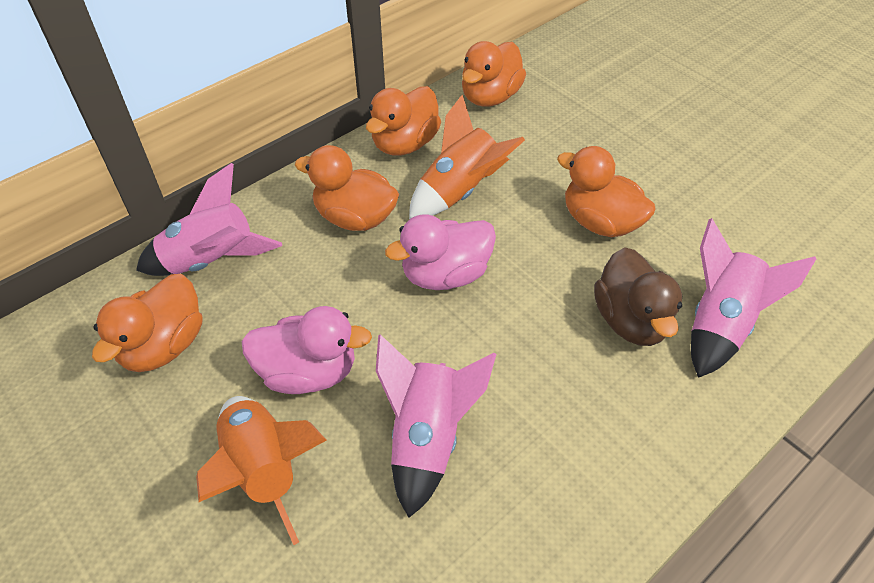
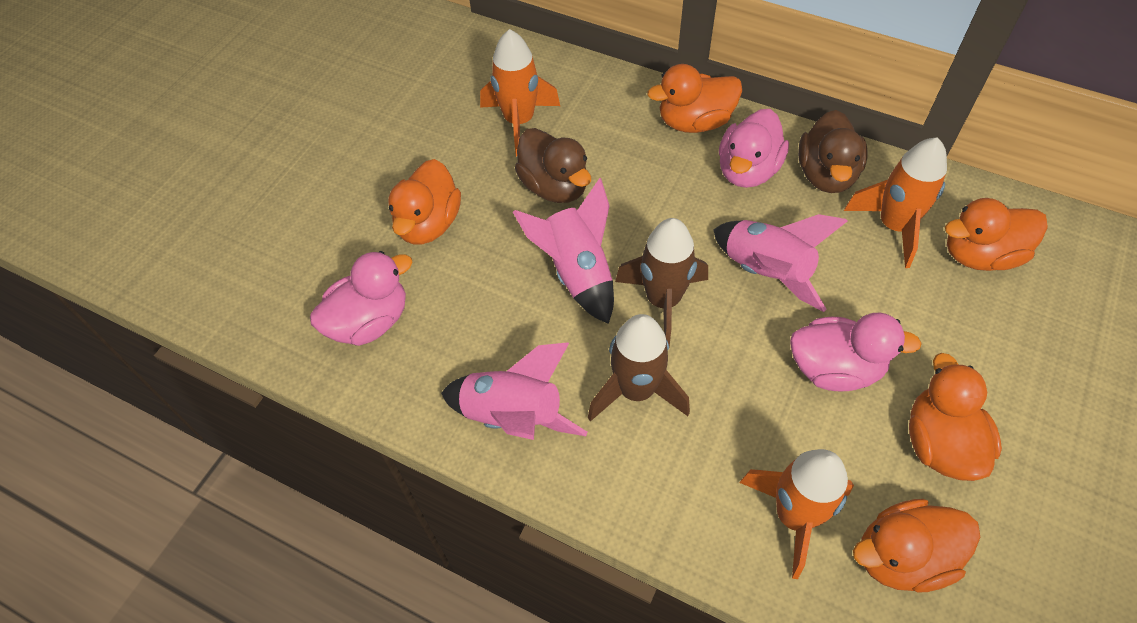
brown duck: 1 -> 2
brown rocket: 0 -> 2
orange rocket: 2 -> 3
pink duck: 2 -> 3

